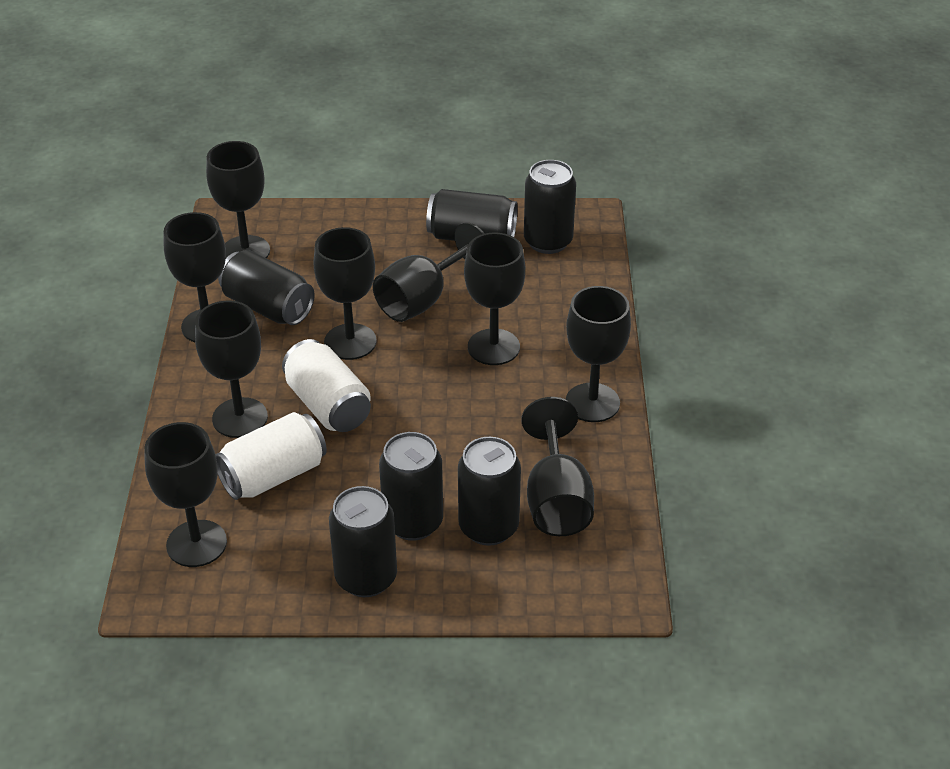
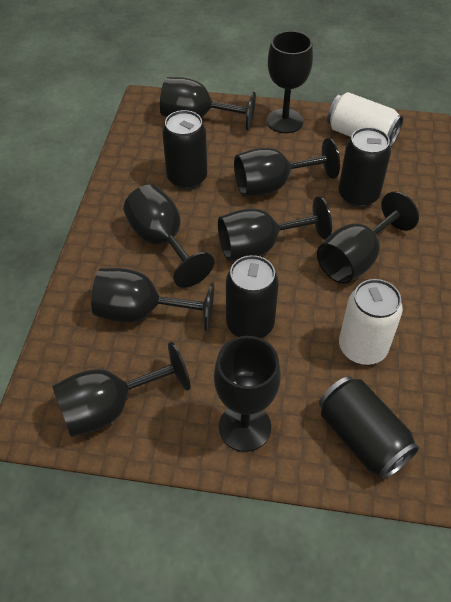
black can: 6 -> 4

